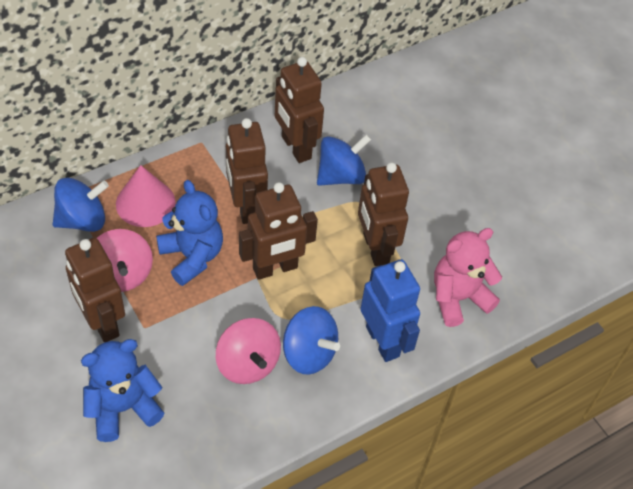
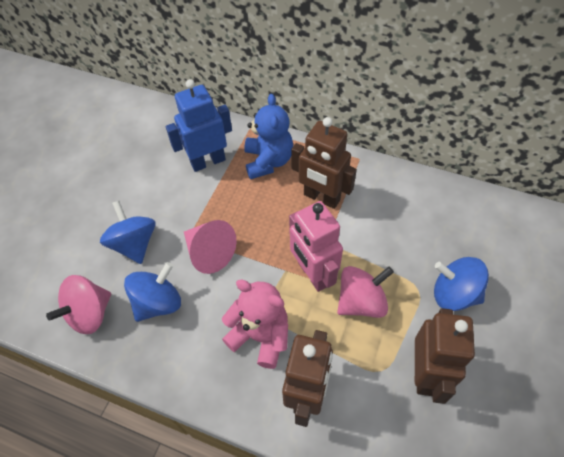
blue teddy bear: 2 -> 1
brown robot: 5 -> 3
pink robot: 0 -> 1

